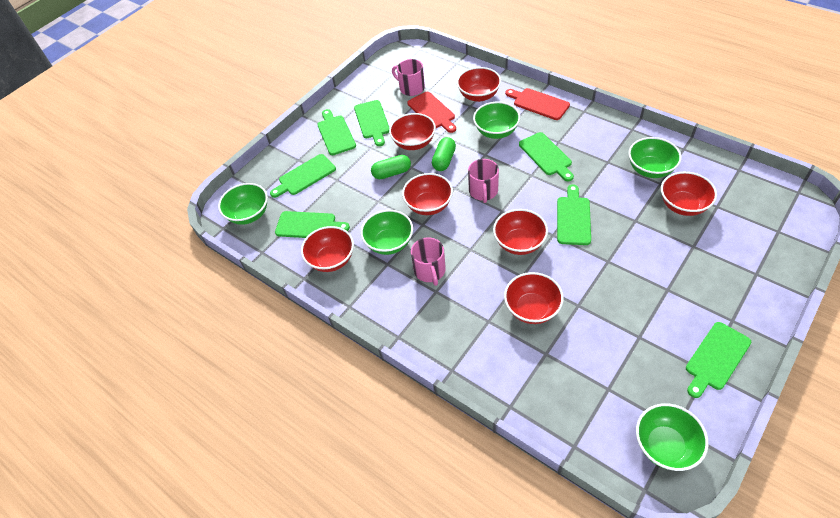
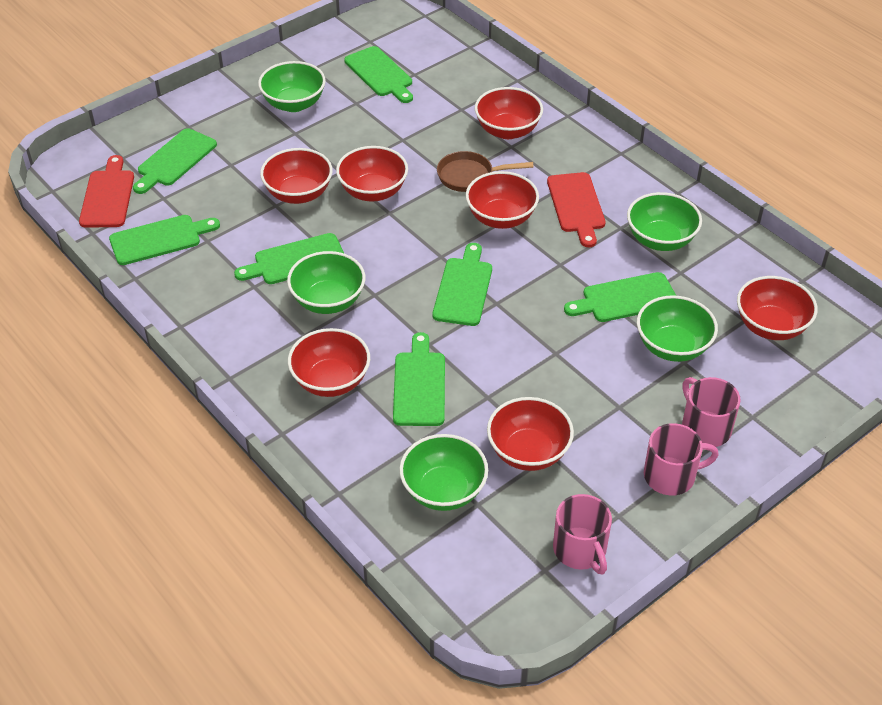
brown pan: 0 -> 1
green capsule: 2 -> 0

